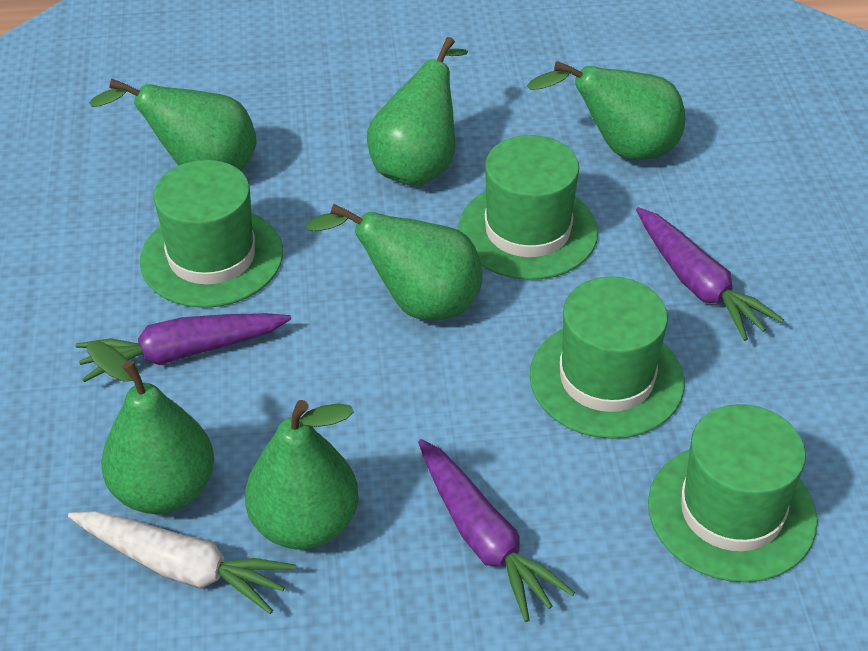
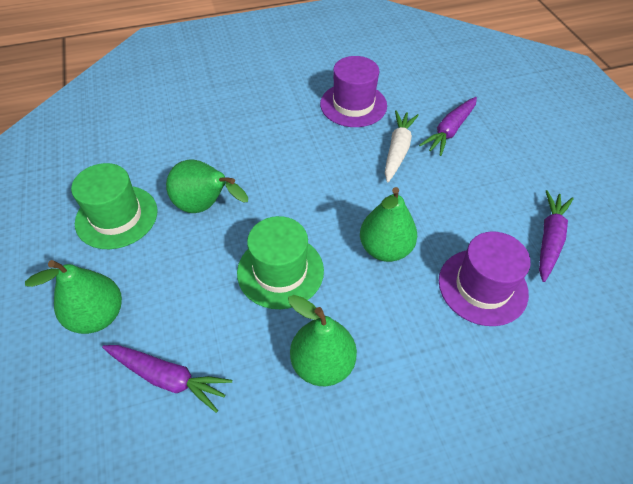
green hat: 4 -> 2
green pear: 6 -> 4
purple hat: 0 -> 2

